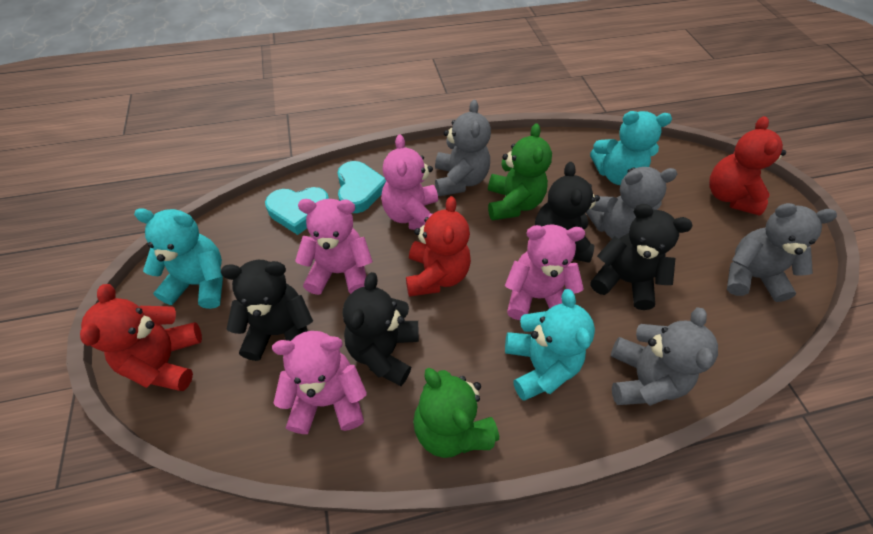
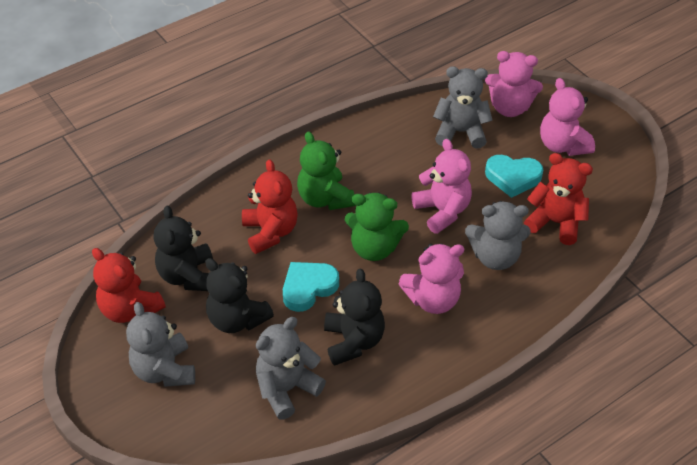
black teddy bear: 4 -> 3
turquoise teddy bear: 3 -> 0

